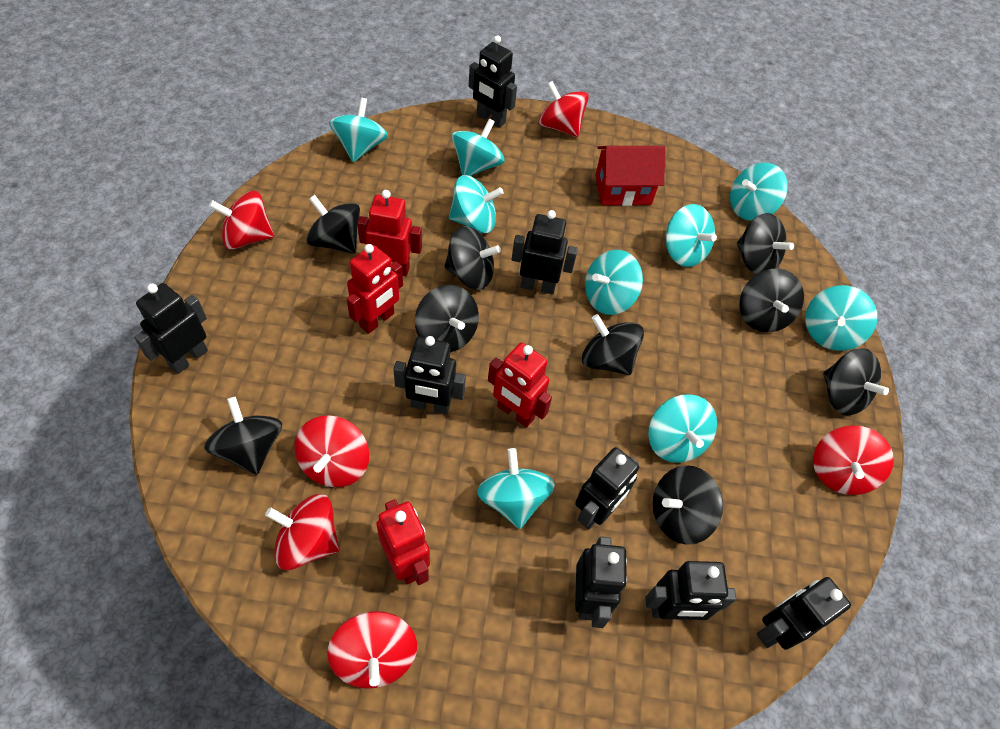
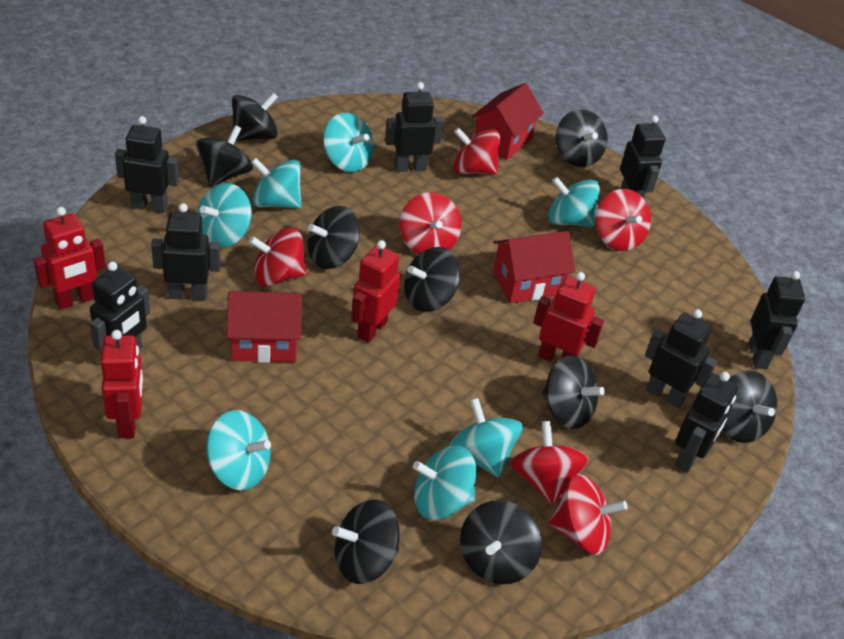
red house: 1 -> 3
turquoise spinning top: 9 -> 7

